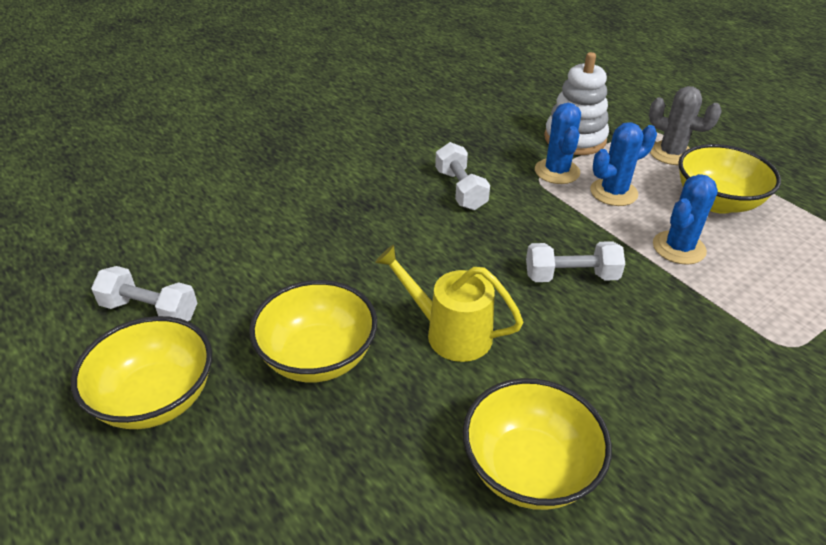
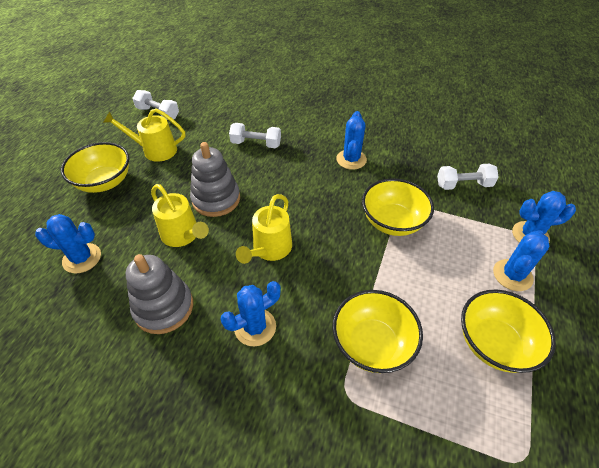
blue cactus: 3 -> 5
grey cactus: 1 -> 0
grey stacking toy: 0 -> 2
white stacking toy: 1 -> 0
yellow watering can: 1 -> 3

